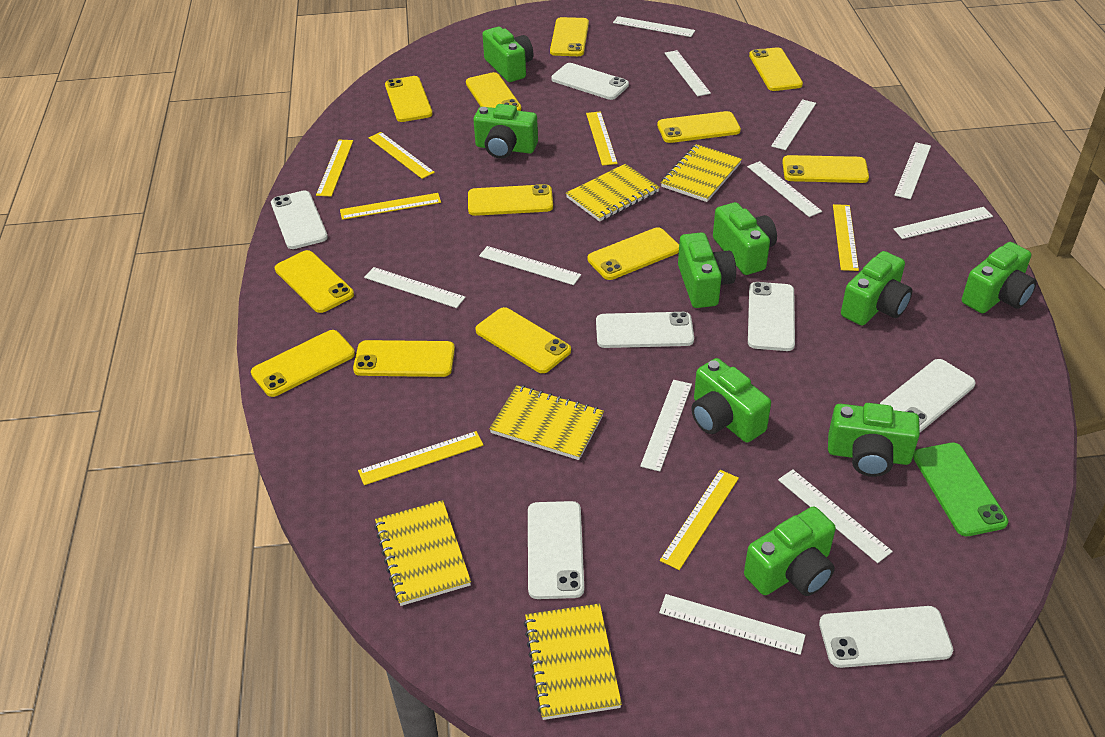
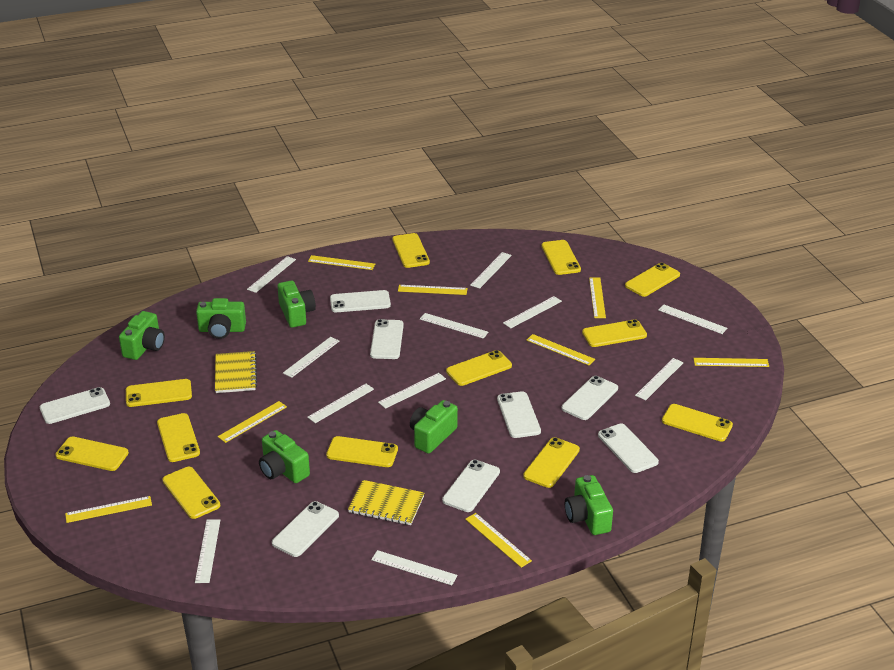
green camera: 9 -> 6
green phone: 1 -> 0
white phone: 7 -> 8
yellow notebook: 5 -> 2
yellow ruler: 7 -> 8

